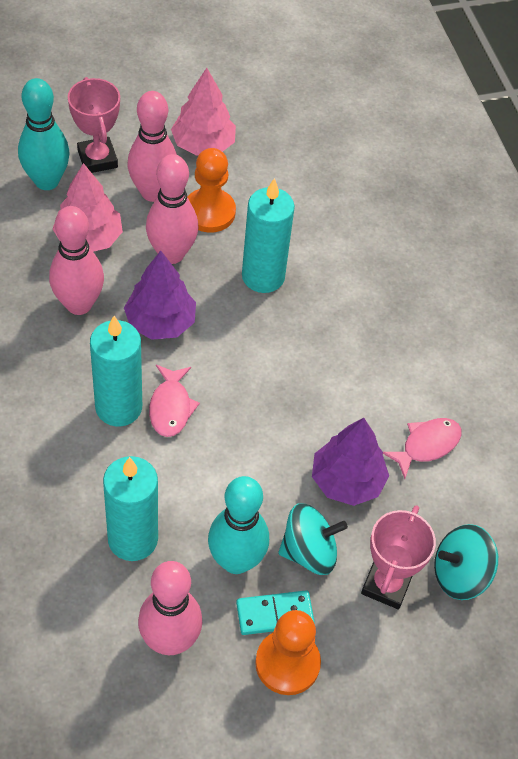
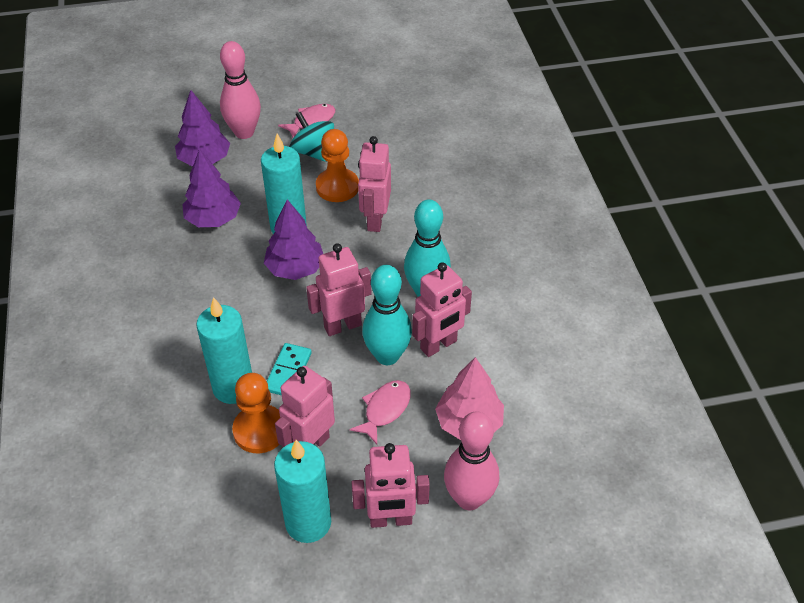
pink bowling pin: 4 -> 2
pink robot: 0 -> 5
pink tree: 2 -> 1
pink trophy: 2 -> 0
purple tree: 2 -> 3
turquoise spinning top: 2 -> 1

